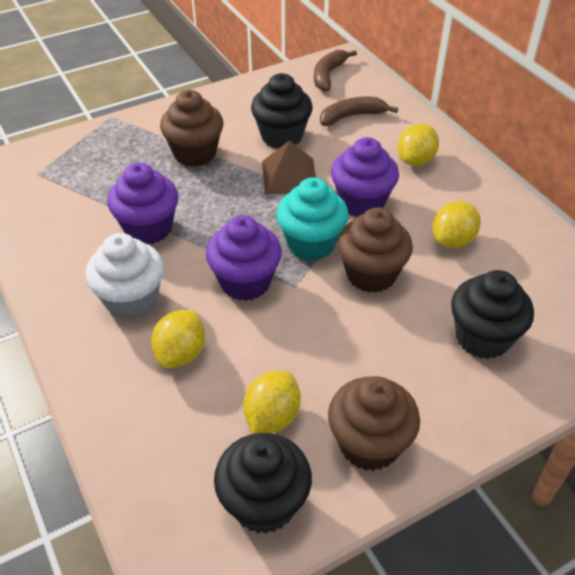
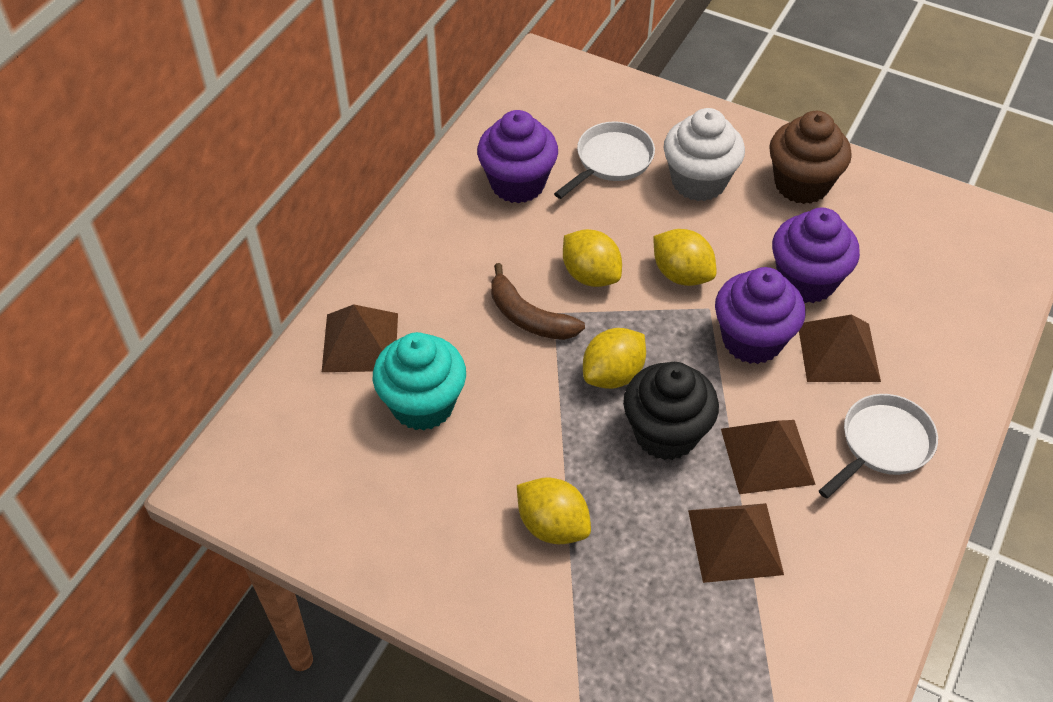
black cupcake: 3 -> 1
brown banana: 2 -> 1
brown cupcake: 3 -> 1
brown pyramid: 1 -> 4
white pan: 0 -> 2

